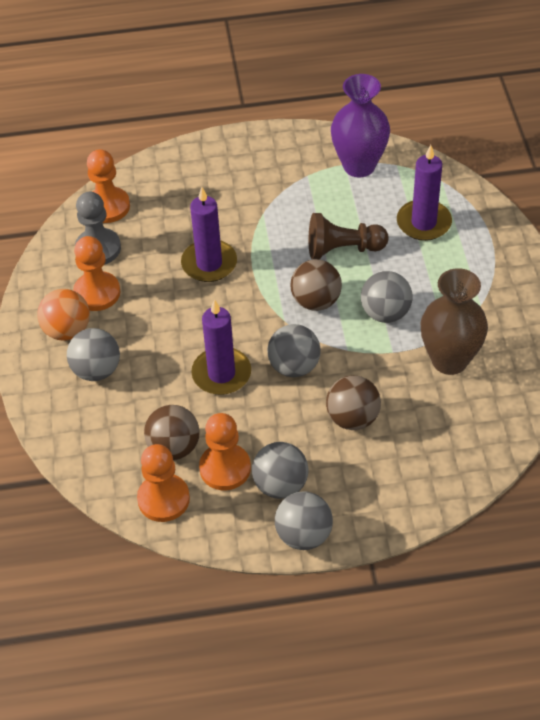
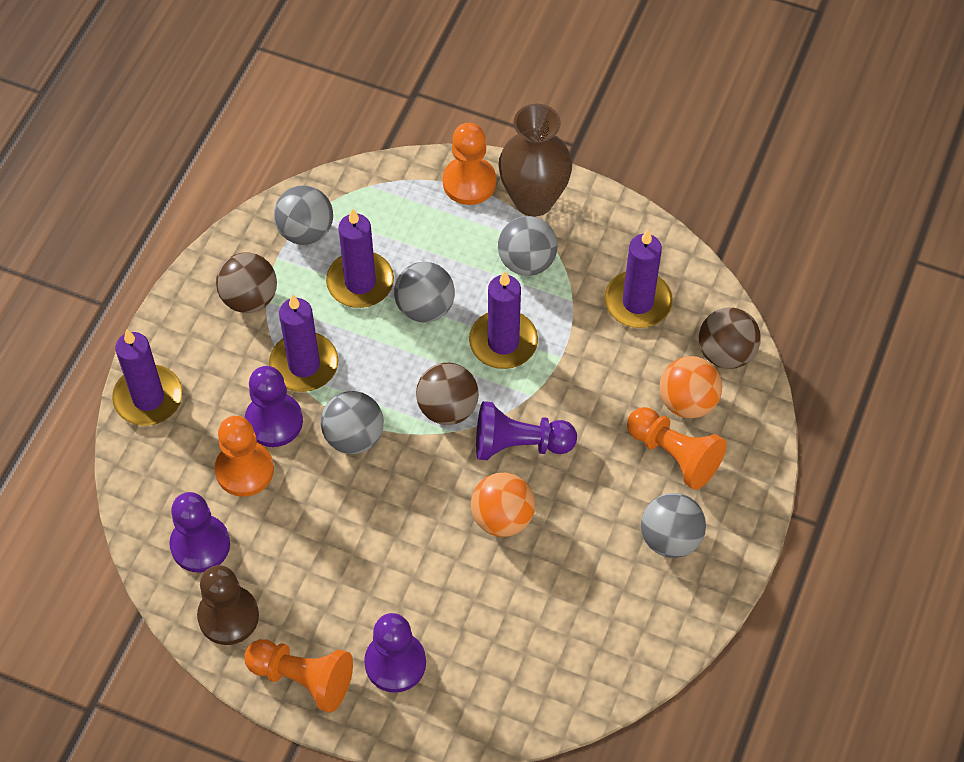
grey pawn: 1 -> 0
orange ball: 1 -> 2
purple candle: 3 -> 5
purple pawn: 0 -> 4
purple vase: 1 -> 0

